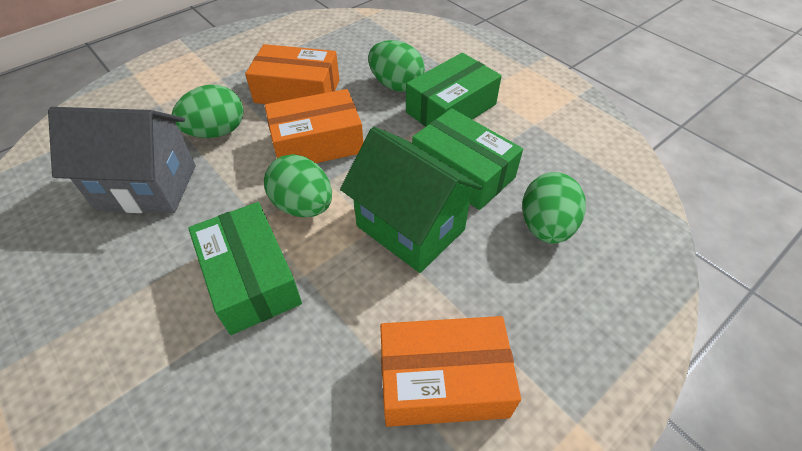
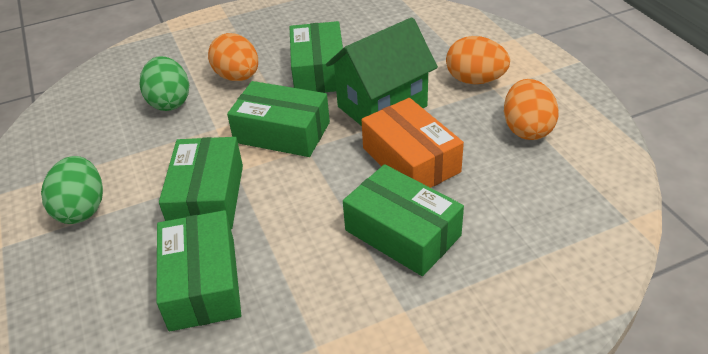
green box: 3 -> 5
green egg: 4 -> 2
grey house: 1 -> 0
orange box: 3 -> 1
orange egg: 0 -> 3

